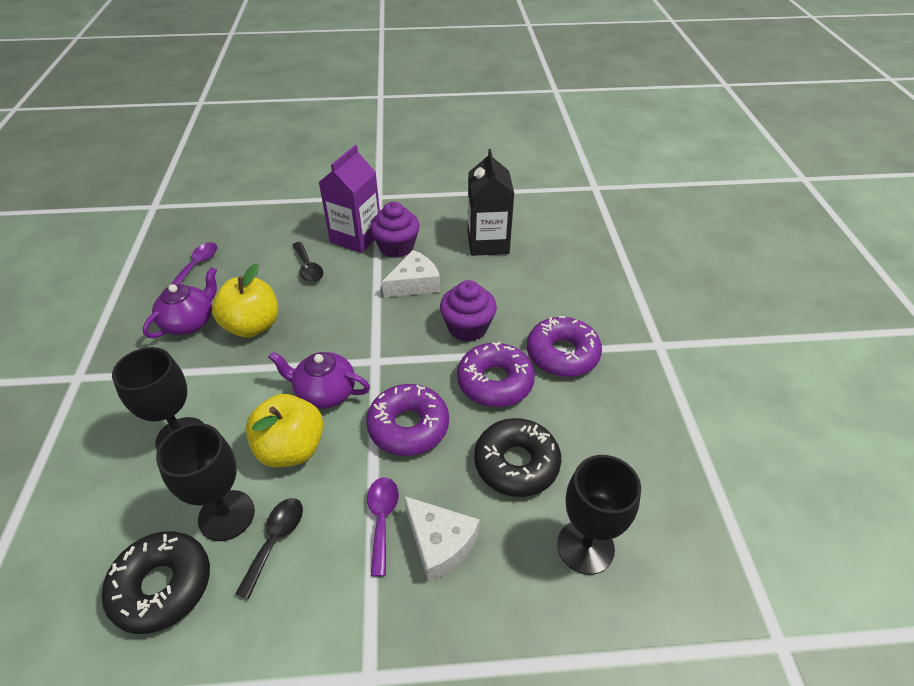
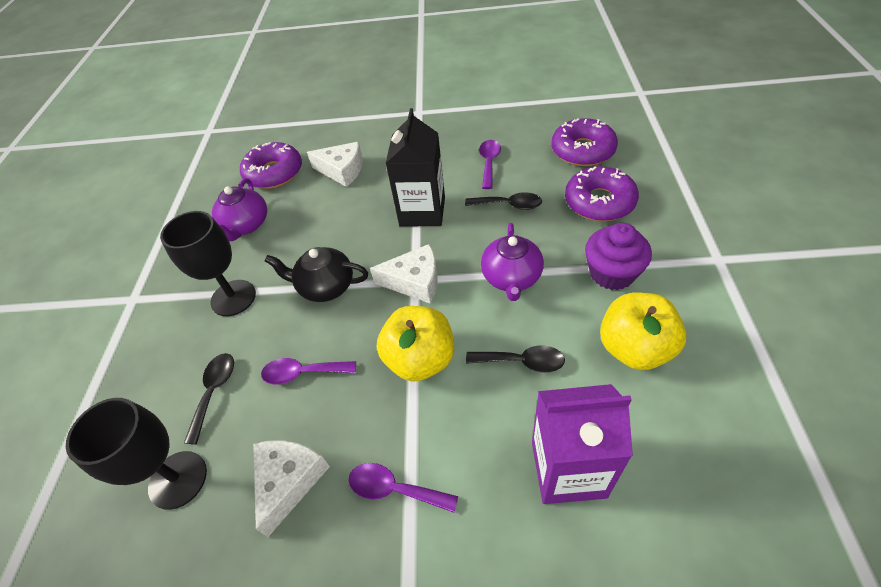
black donut: 2 -> 0
black goblet: 3 -> 2
black spoon: 2 -> 3
black teapot: 0 -> 1
purple cupcake: 2 -> 1
purple spoon: 2 -> 3
white cheese: 2 -> 3

